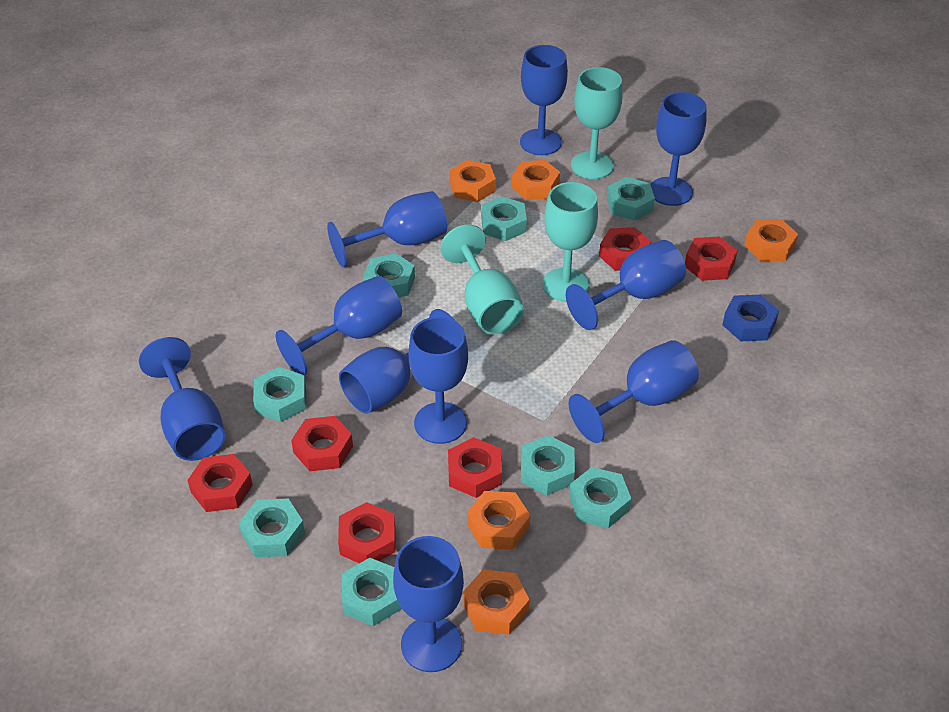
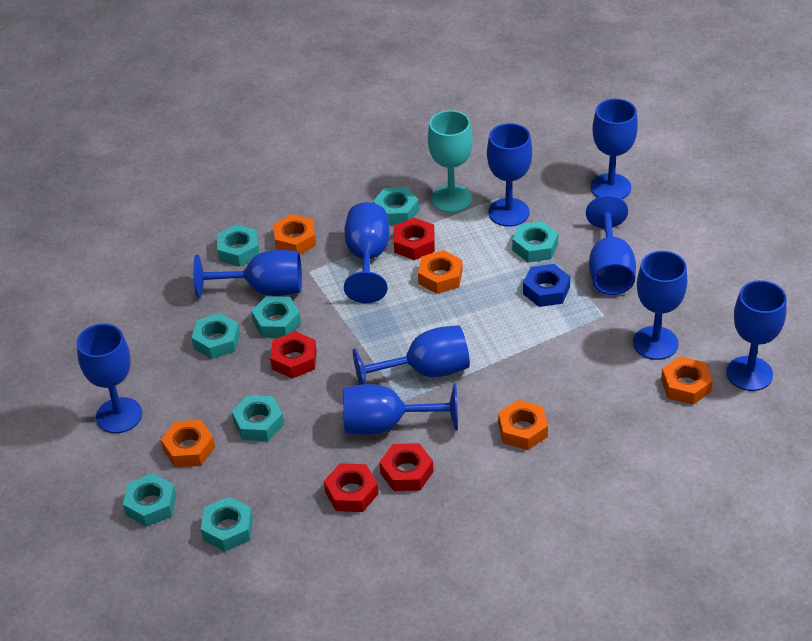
red nut: 6 -> 4
turquoise goblet: 3 -> 1

